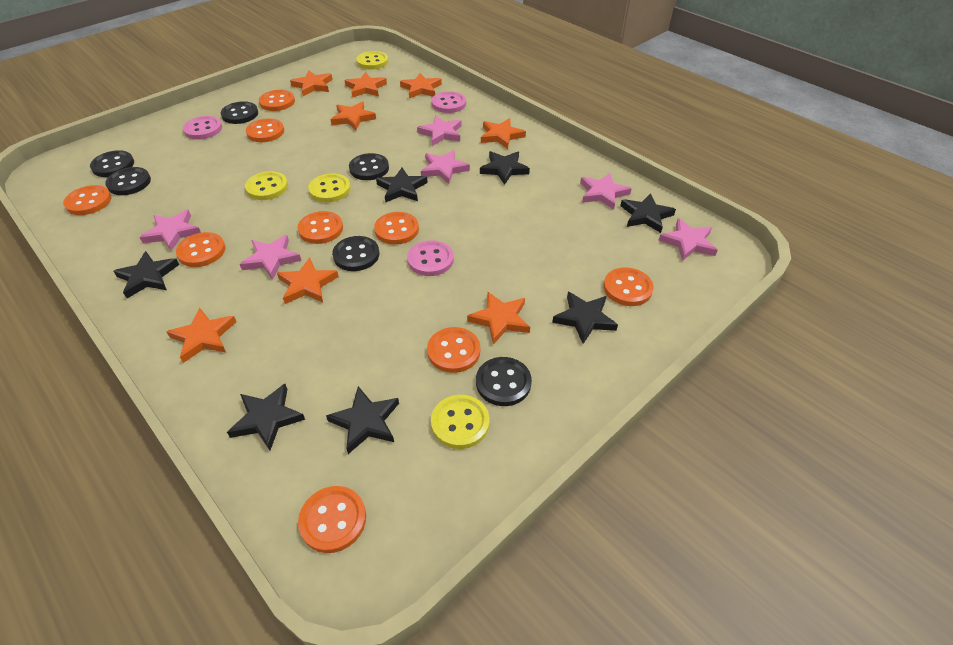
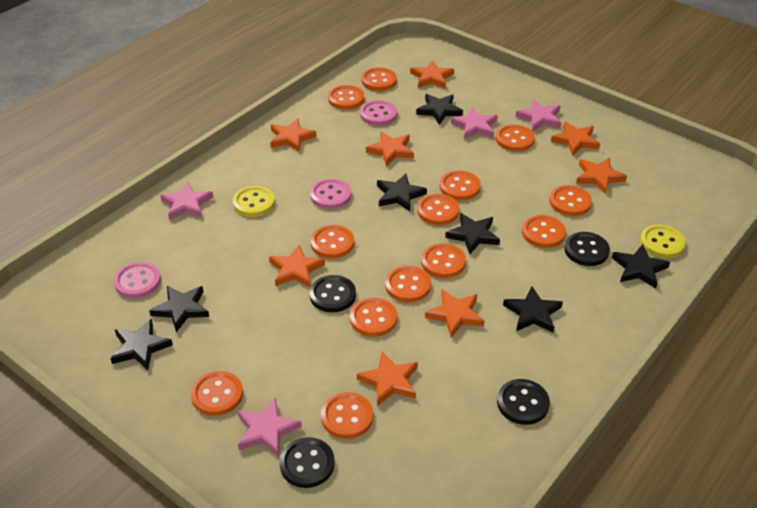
black button: 6 -> 4
orange button: 9 -> 13
pink star: 6 -> 4
yellow button: 4 -> 2

